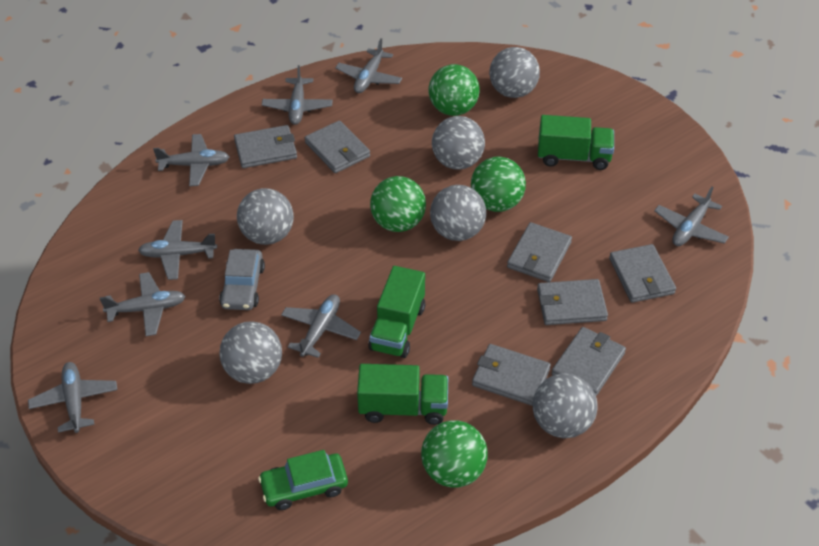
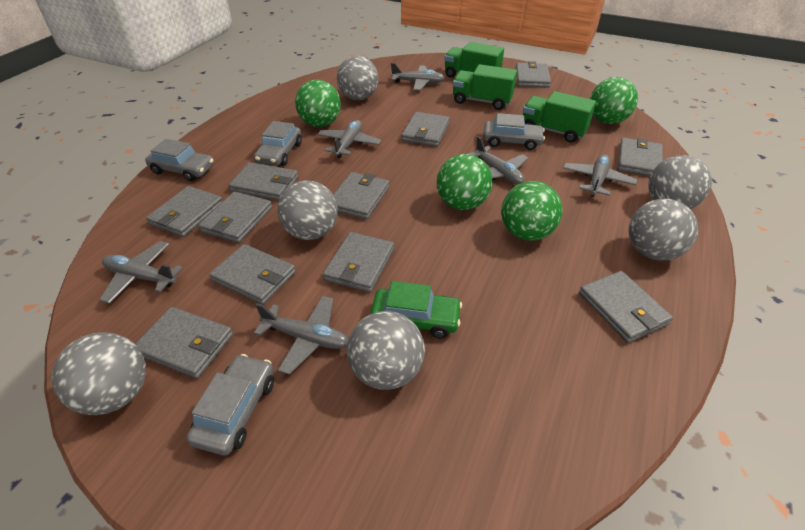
grey car: 1 -> 4
grey plane: 8 -> 6
grey wallet: 7 -> 11

